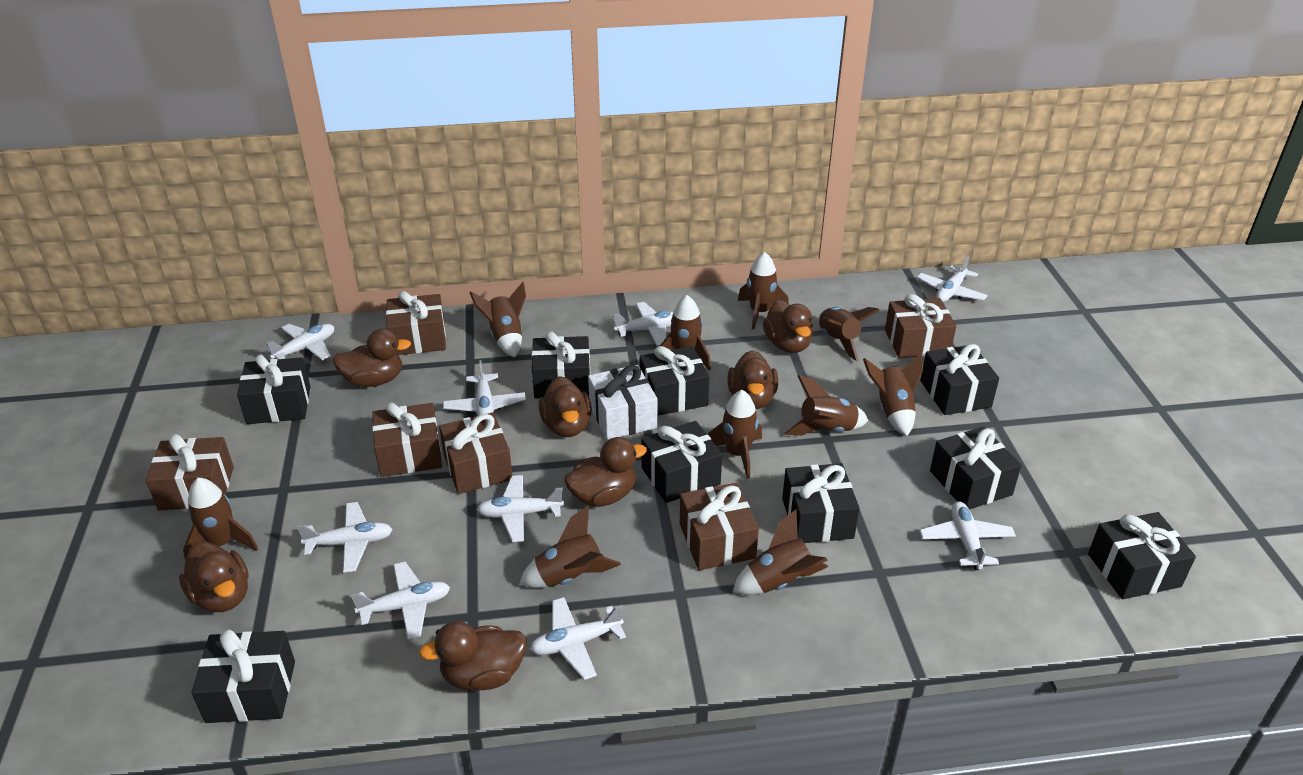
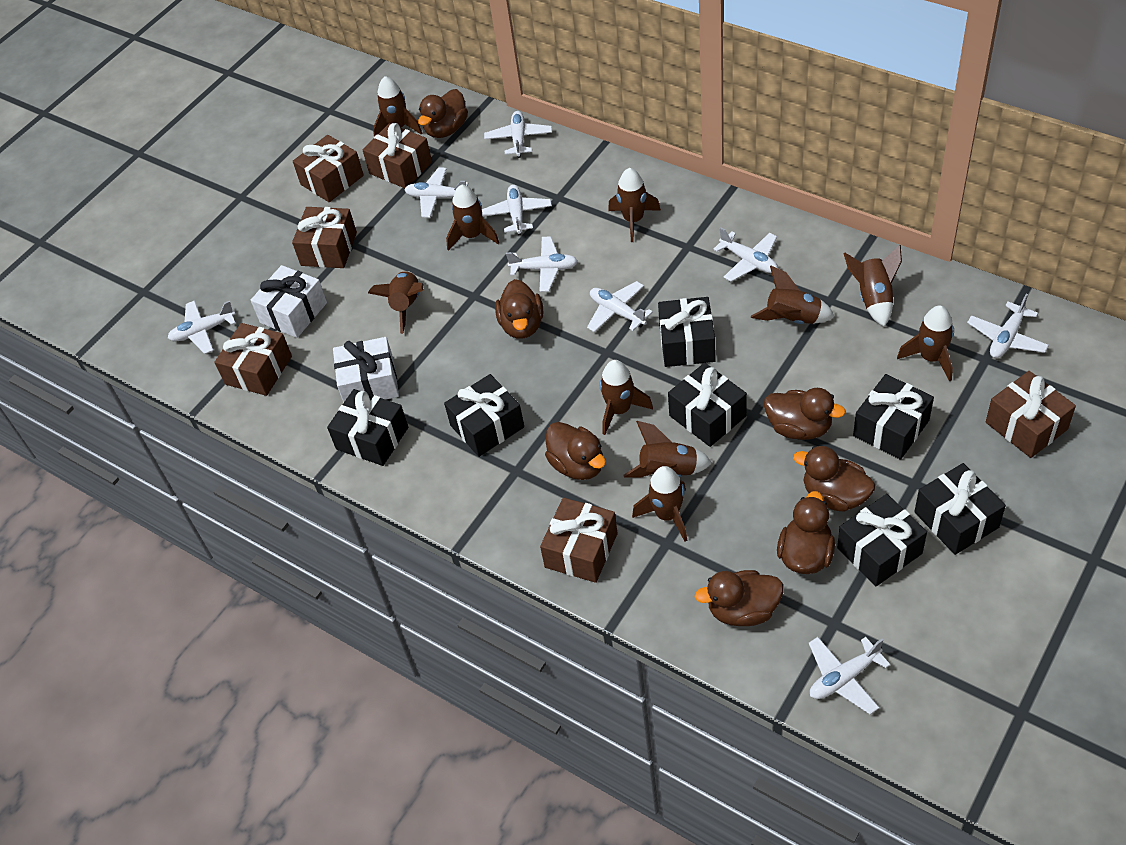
black gift: 9 -> 7
white gift: 1 -> 2

